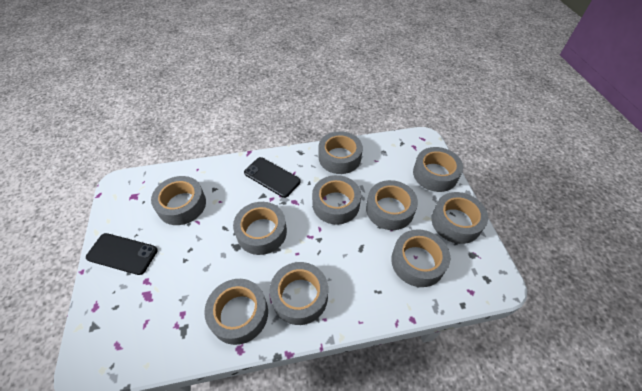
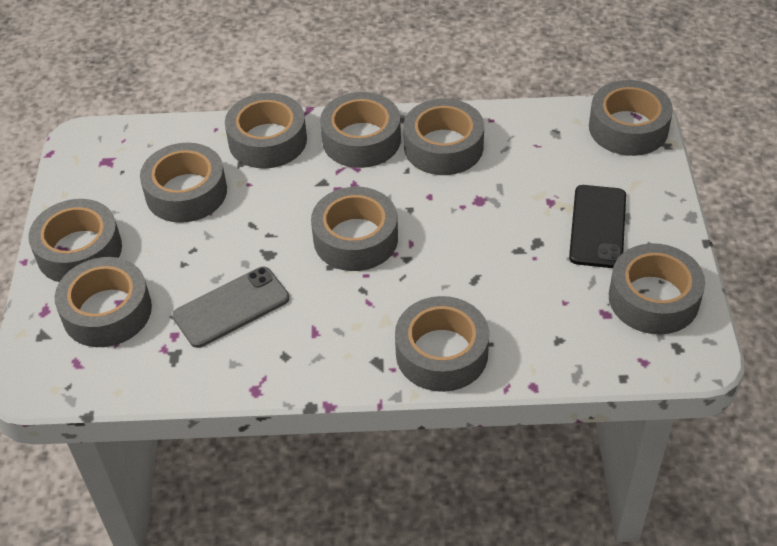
black phone: 2 -> 1
grey phone: 0 -> 1

